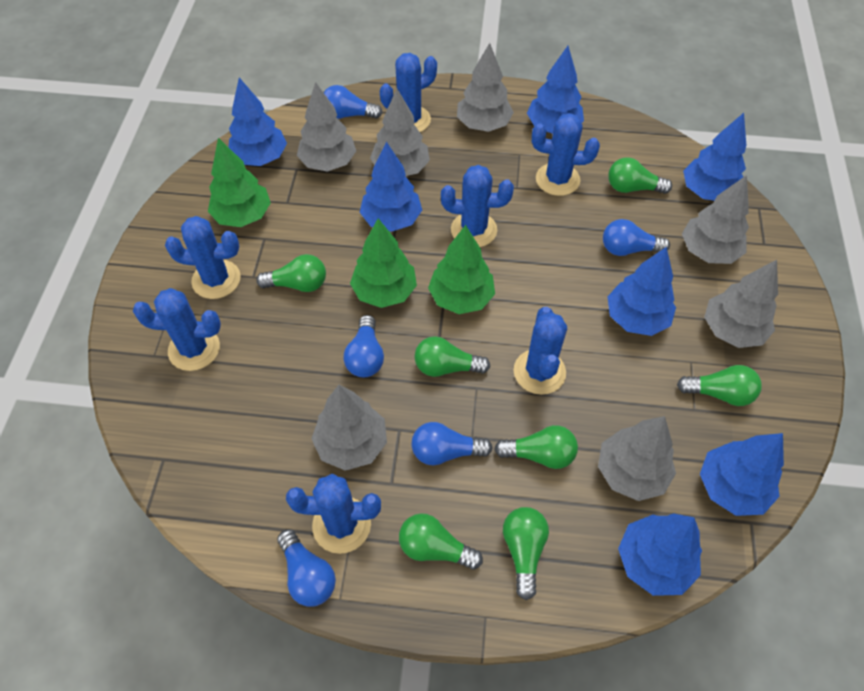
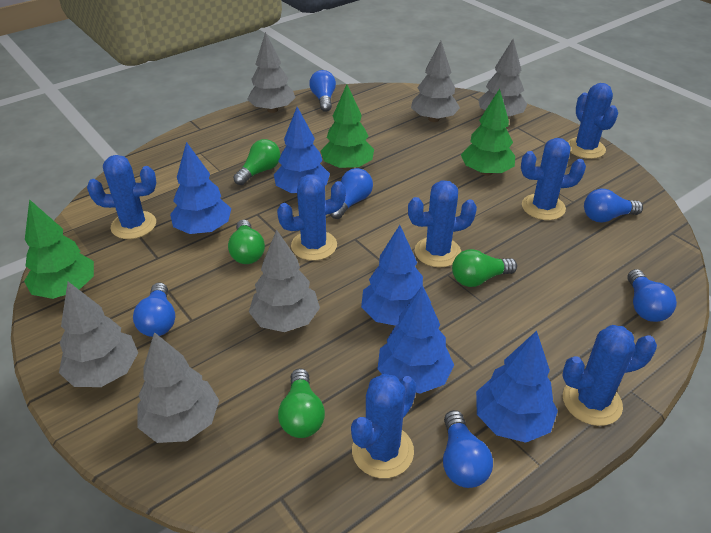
blue light bulb: 5 -> 6
blue tree: 7 -> 5
green light bulb: 7 -> 4
grey tree: 7 -> 6

